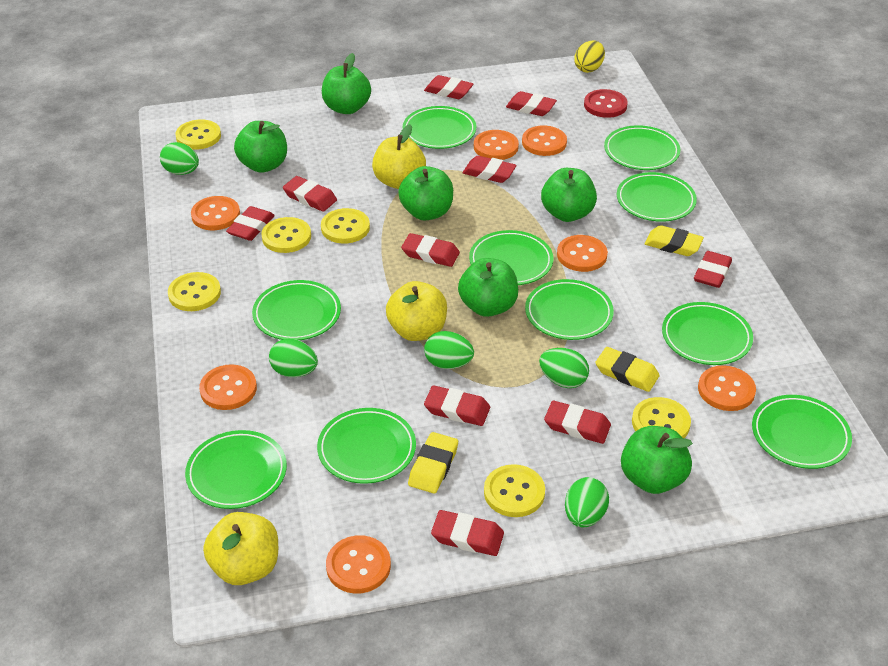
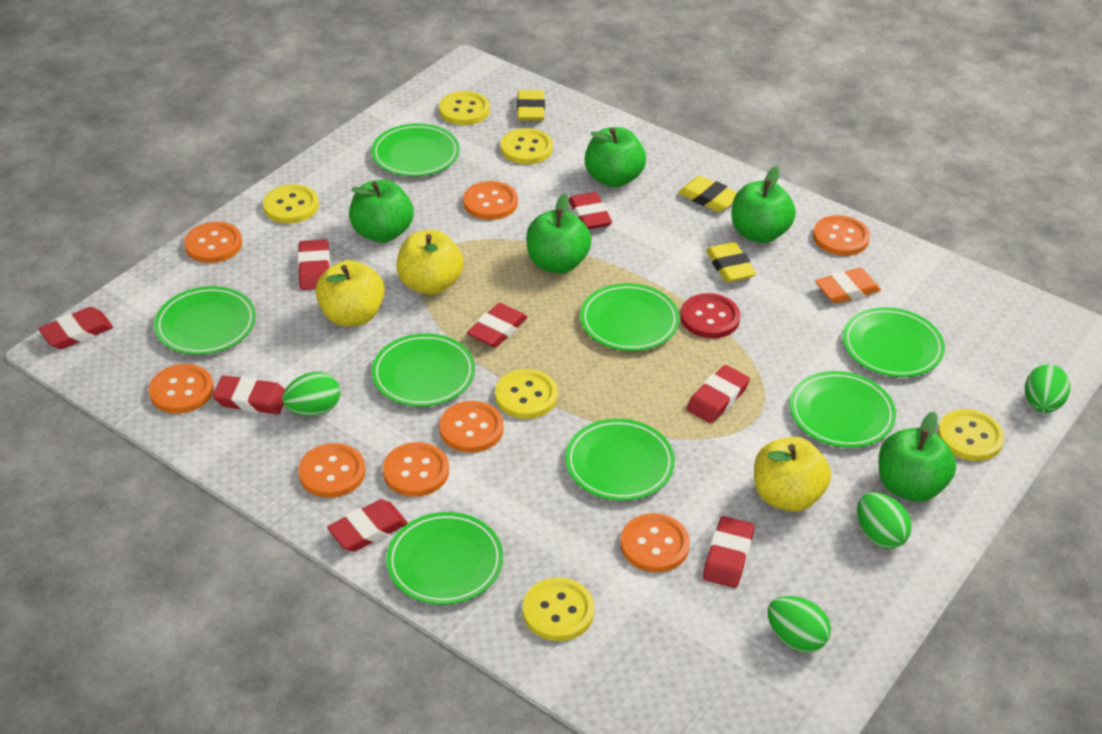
green apple: 6 -> 5
green egg: 5 -> 4
green plate: 10 -> 8
orange button: 7 -> 8
orange eraser: 0 -> 1
red eraser: 10 -> 8
yellow egg: 1 -> 0

